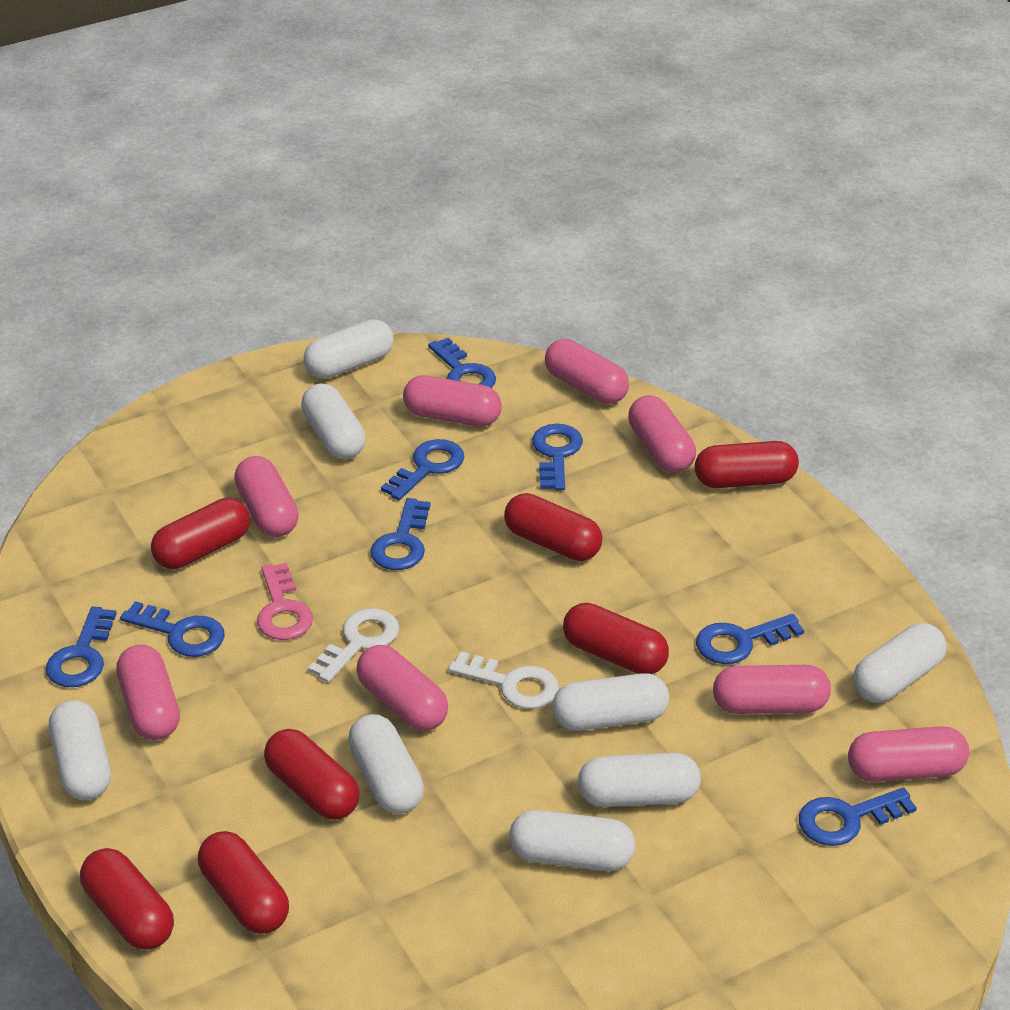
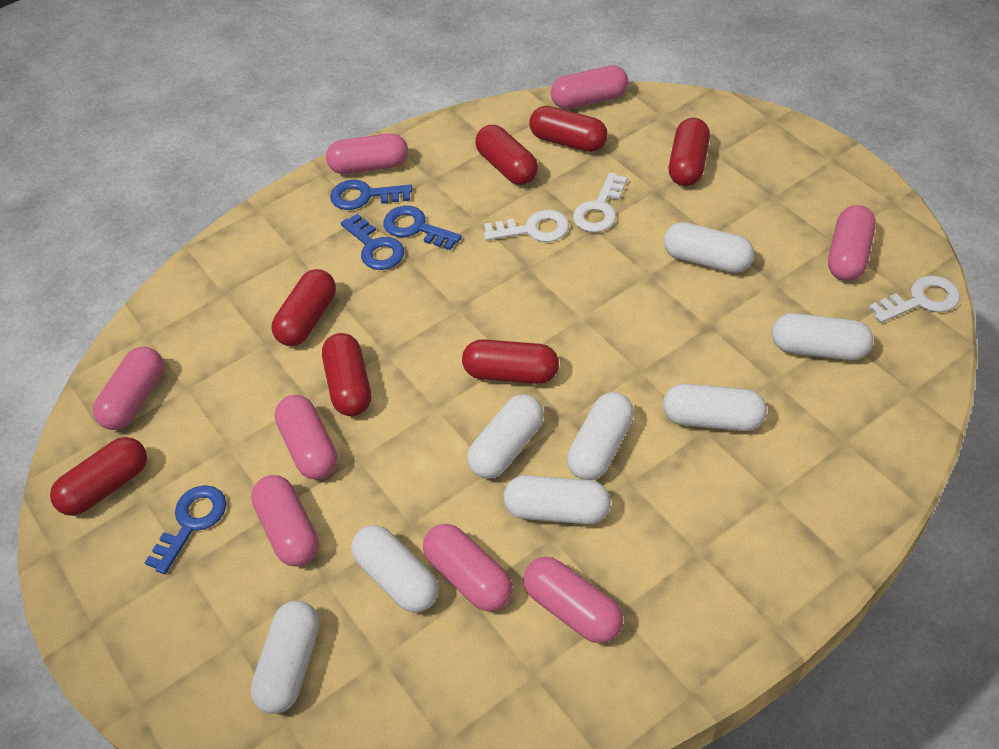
blue key: 8 -> 4
pink key: 1 -> 0
white key: 2 -> 3

